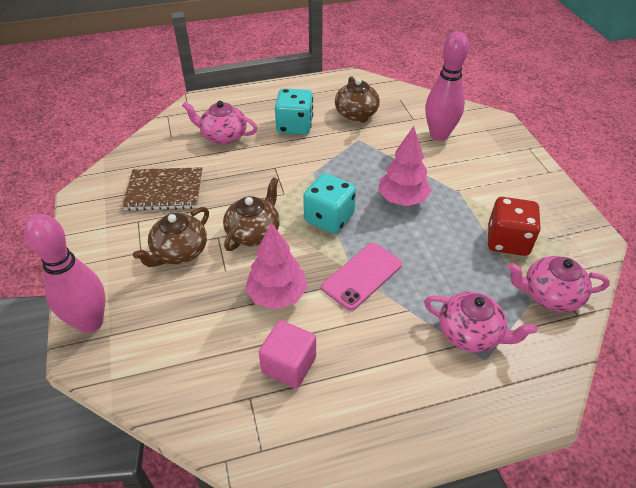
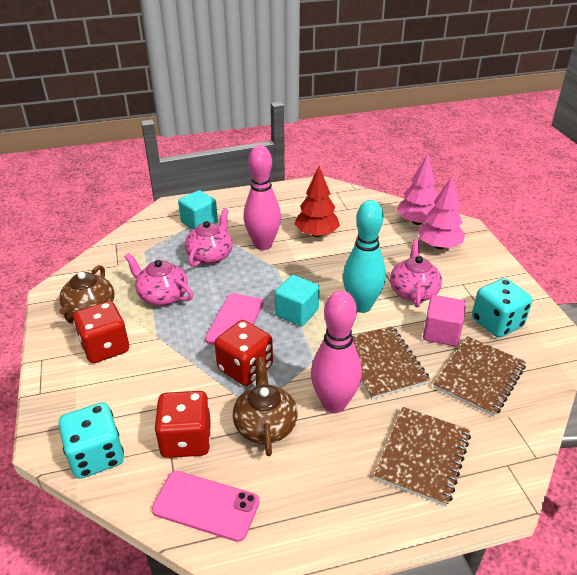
brown notebook: 1 -> 3
brown teapot: 3 -> 2
pink phone: 1 -> 2
red dice: 1 -> 3
red tree: 0 -> 1
turquoise bowling pin: 0 -> 1
turquoise cube: 0 -> 2

